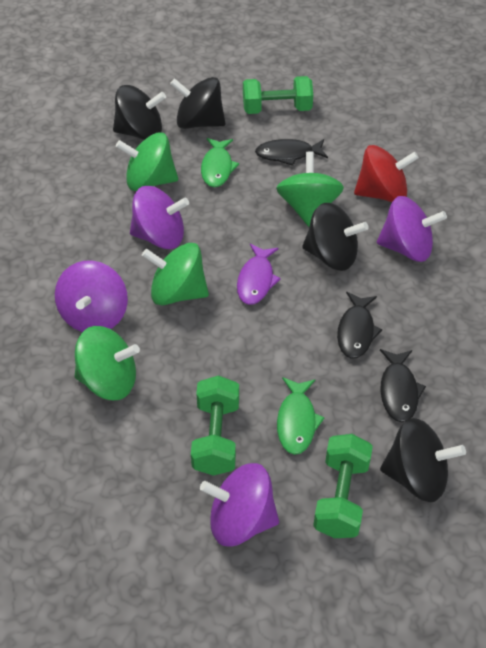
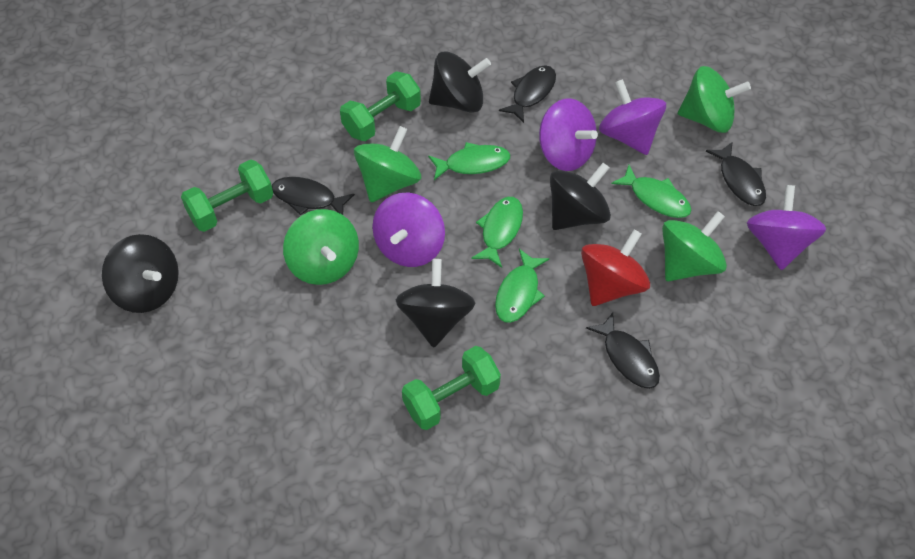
black fish: 3 -> 4
green fish: 2 -> 4
purple fish: 1 -> 0

